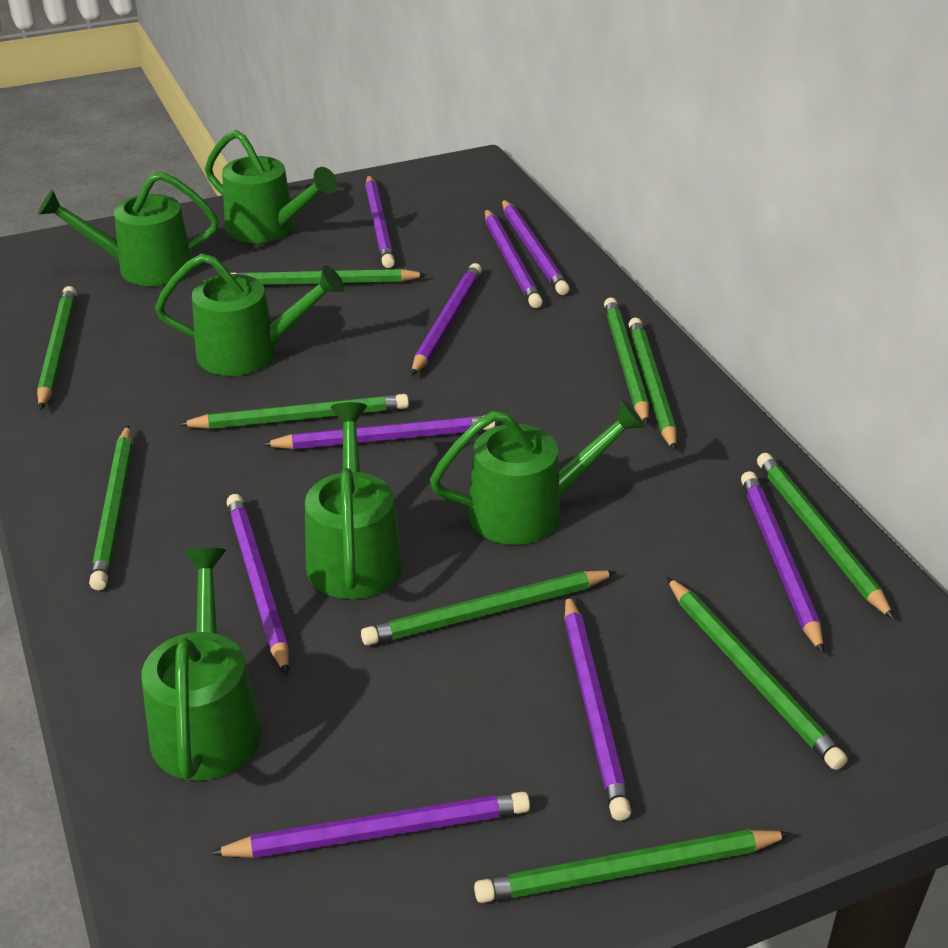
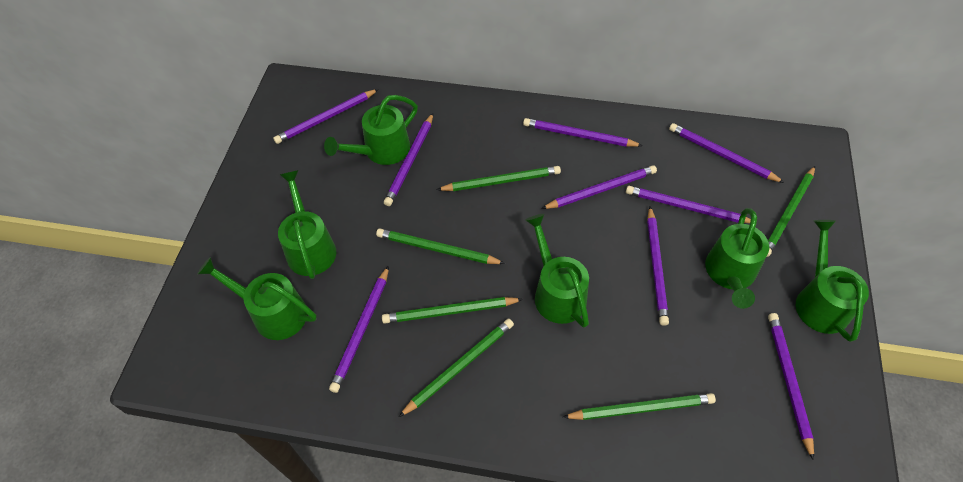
green pencil: 10 -> 6

